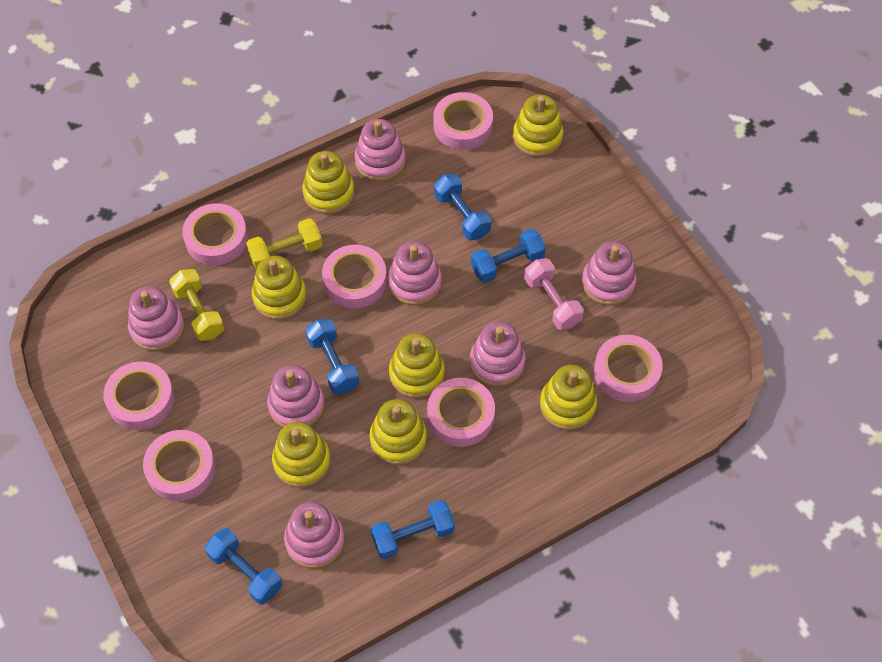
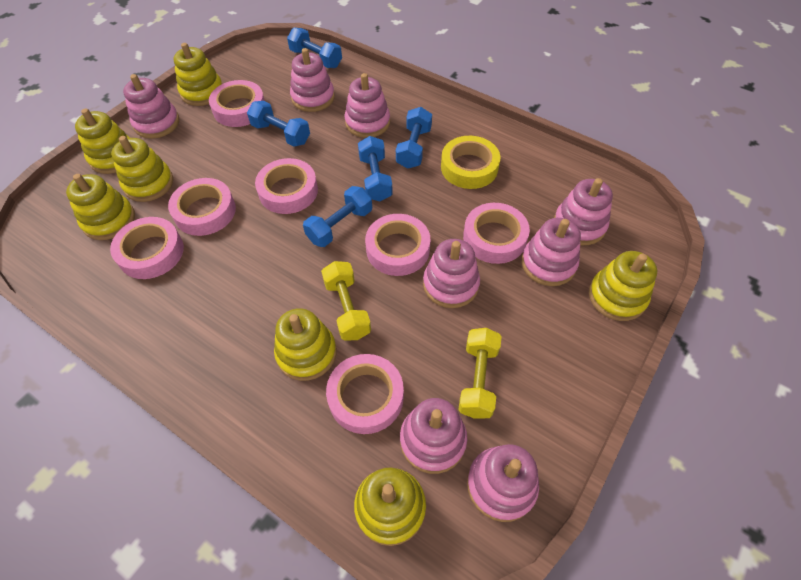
pink dumbbell: 1 -> 0
pink stacking toy: 7 -> 8
yellow tape: 0 -> 1

